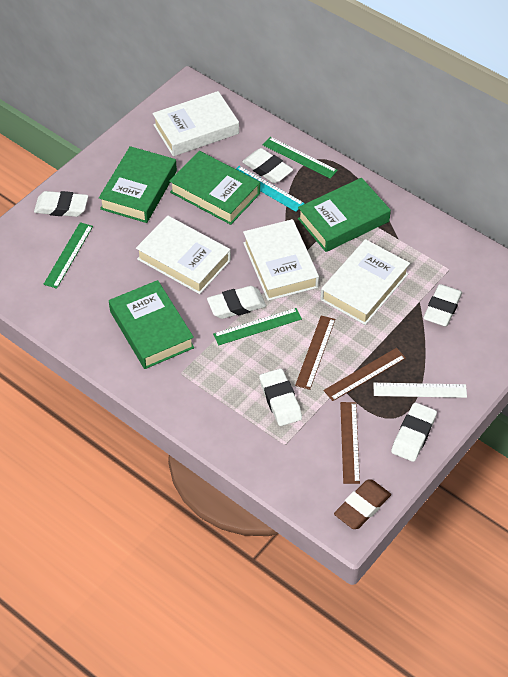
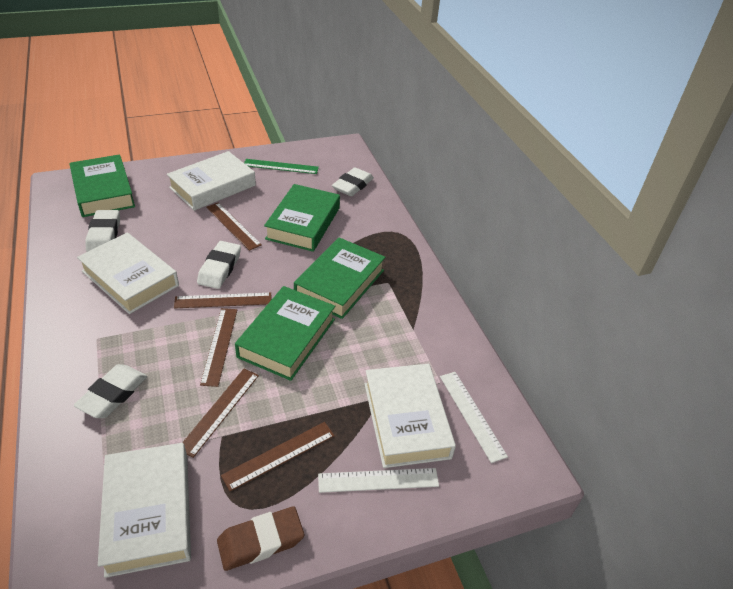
brown ruler: 3 -> 5
green ruler: 3 -> 1
turquoise ruler: 1 -> 0
white eraser: 6 -> 4
white ruler: 1 -> 2

